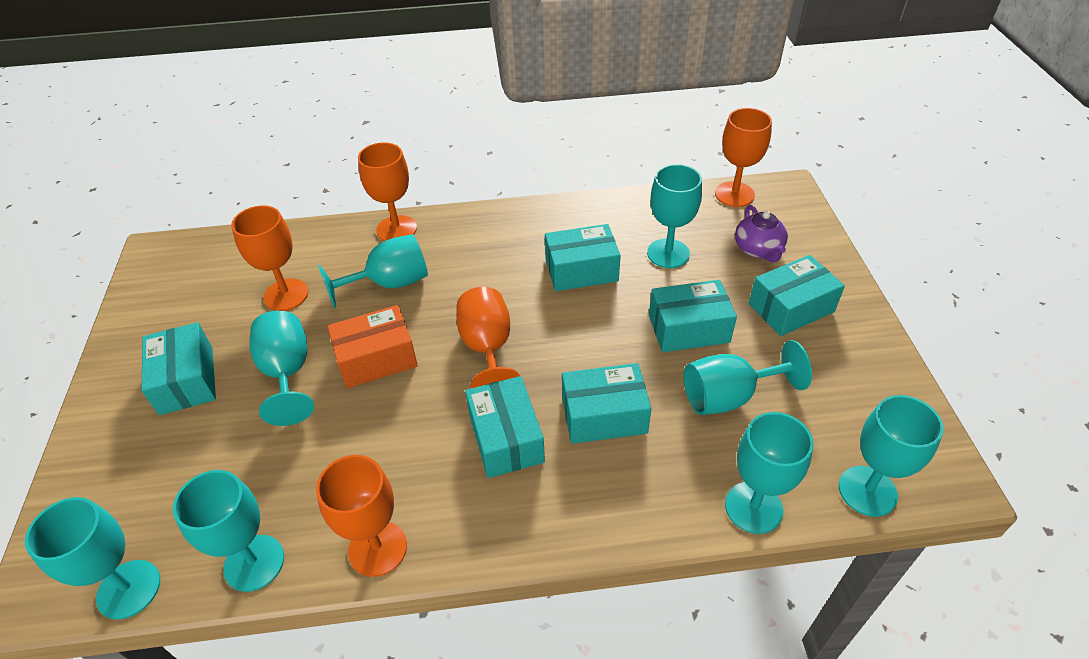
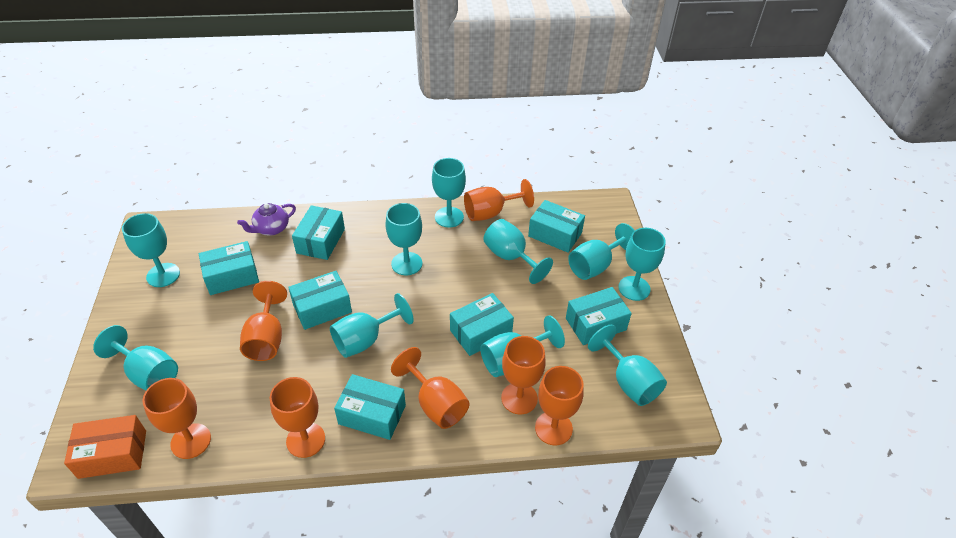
orange goblet: 5 -> 7
turquoise box: 6 -> 7
turquoise goblet: 8 -> 10

